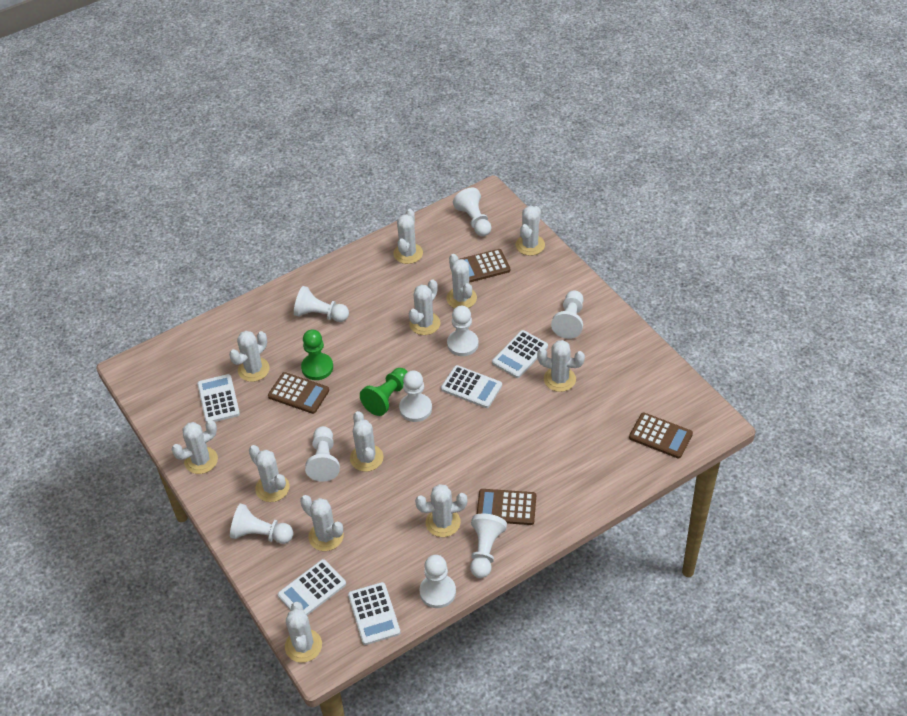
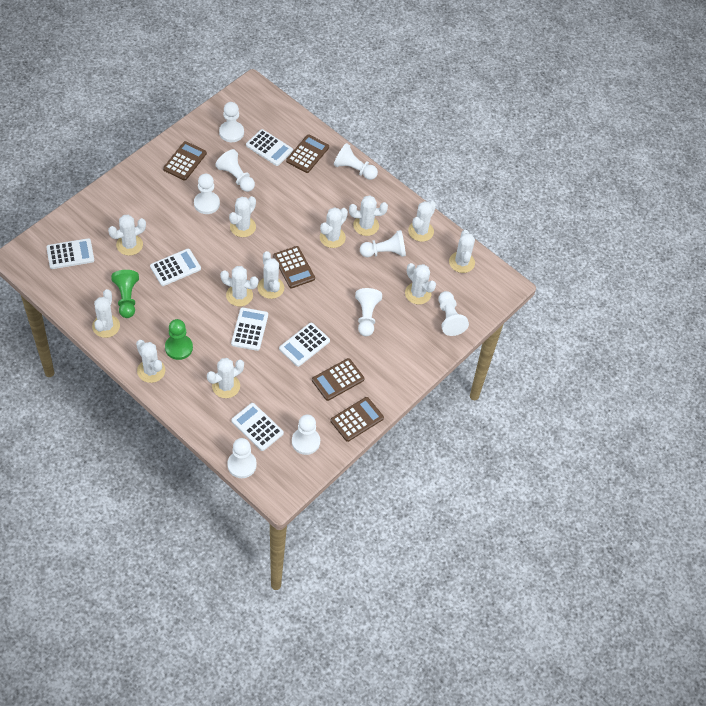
brown calculator: 4 -> 5
white calculator: 5 -> 6

